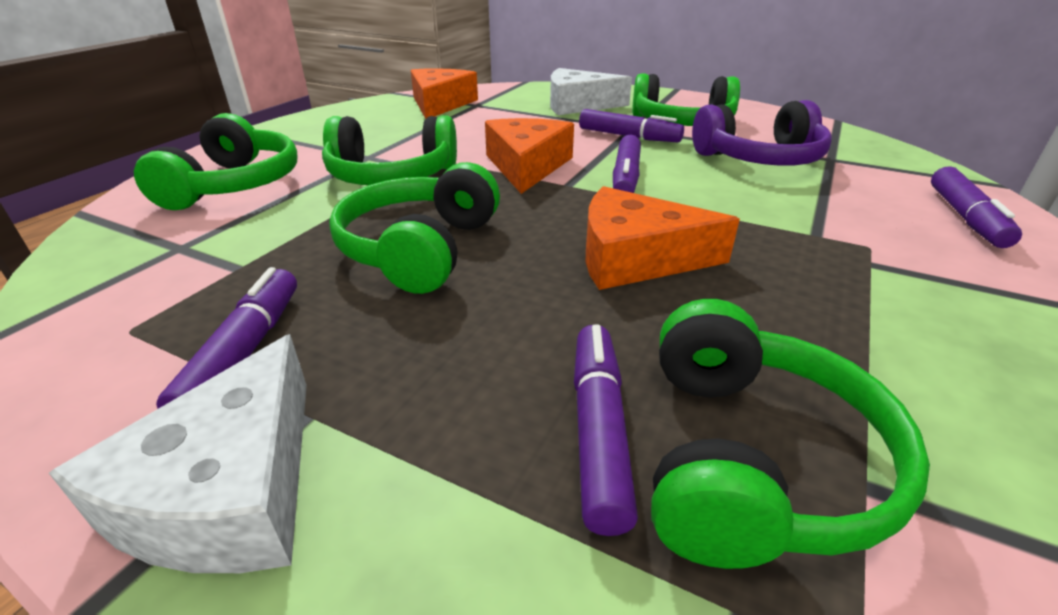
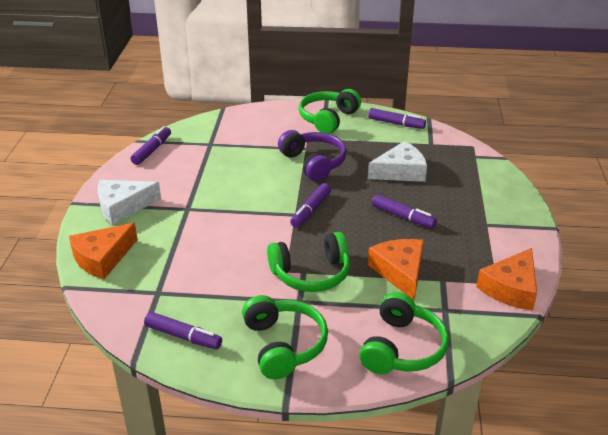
green headphones: 5 -> 4

